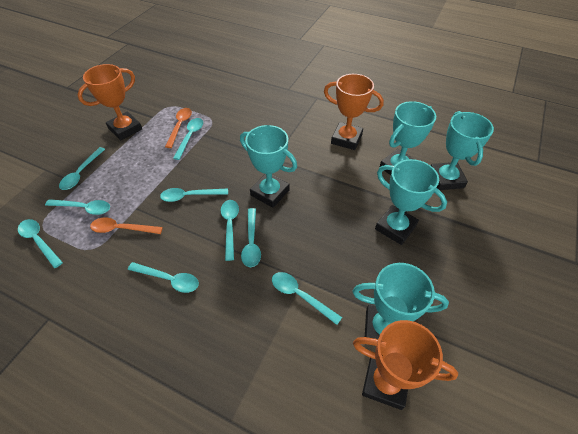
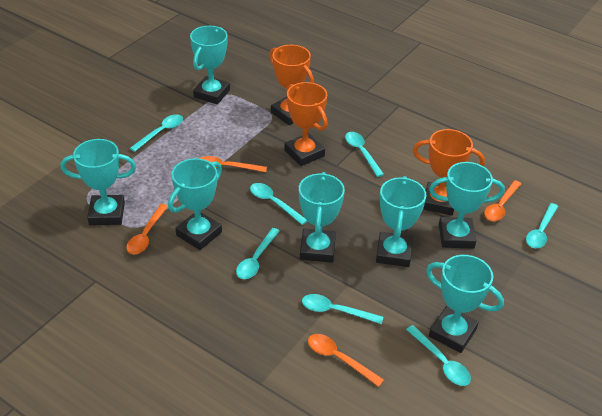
orange spoon: 2 -> 4
turquoise spoon: 9 -> 7
turquoise trophy: 5 -> 7

